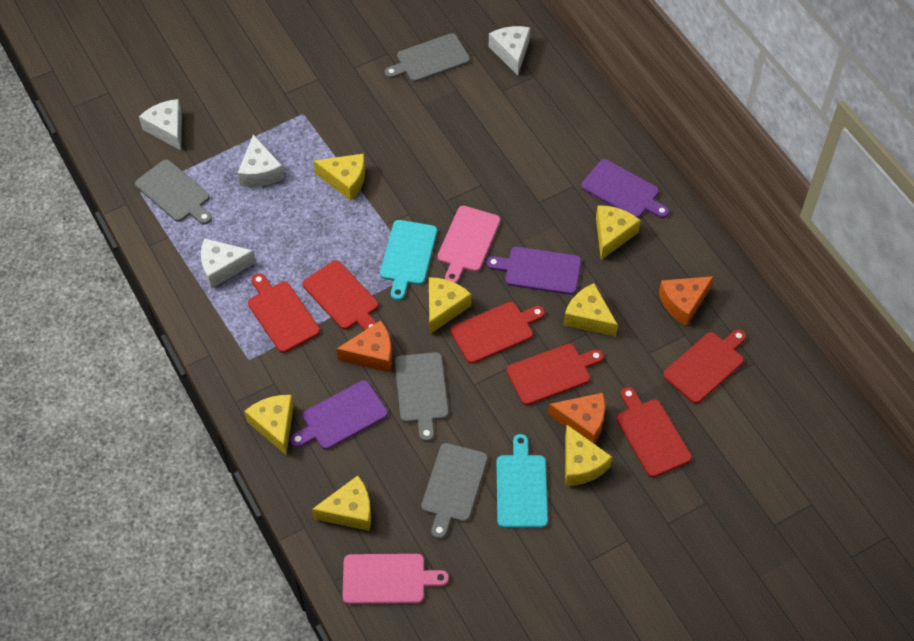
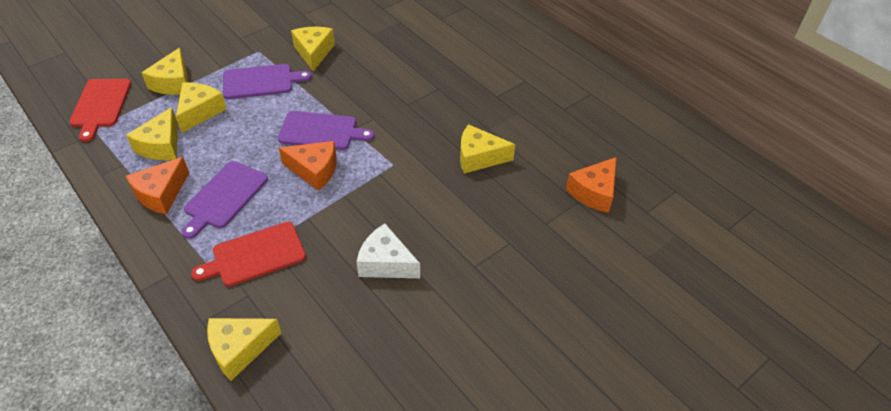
grey cutting board: 4 -> 0
pink cutting board: 2 -> 0
red cutting board: 6 -> 2
turquoise cutting board: 2 -> 0
white cheese: 4 -> 1
yellow cheese: 7 -> 6

